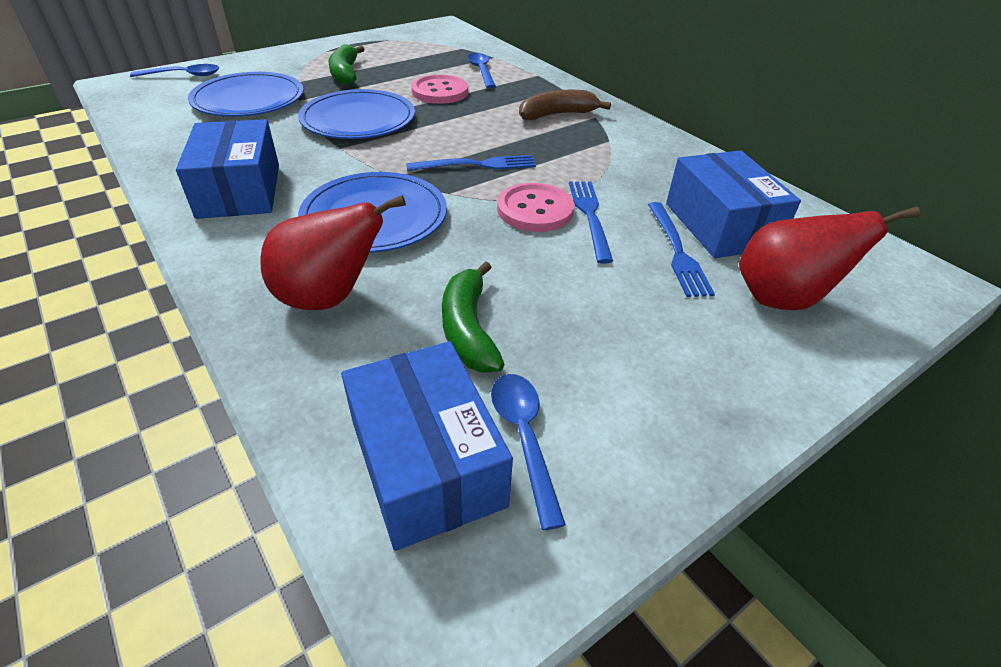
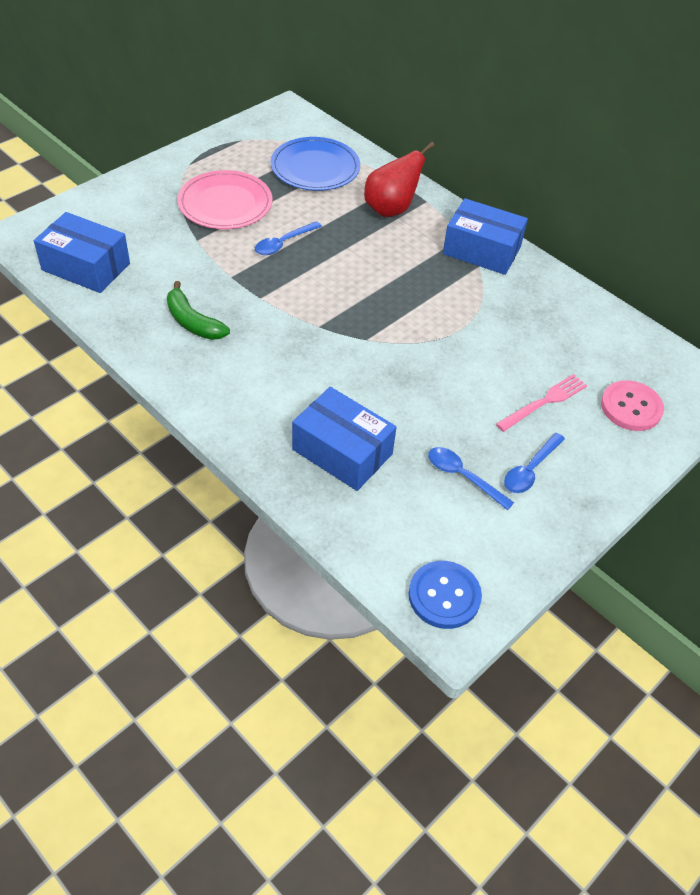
blue button: 0 -> 1
blue fork: 3 -> 0
blue plate: 3 -> 1
brown banana: 1 -> 0
green banana: 2 -> 1
pink button: 2 -> 1
pink fork: 0 -> 1
pink plate: 0 -> 1
red pear: 2 -> 1

